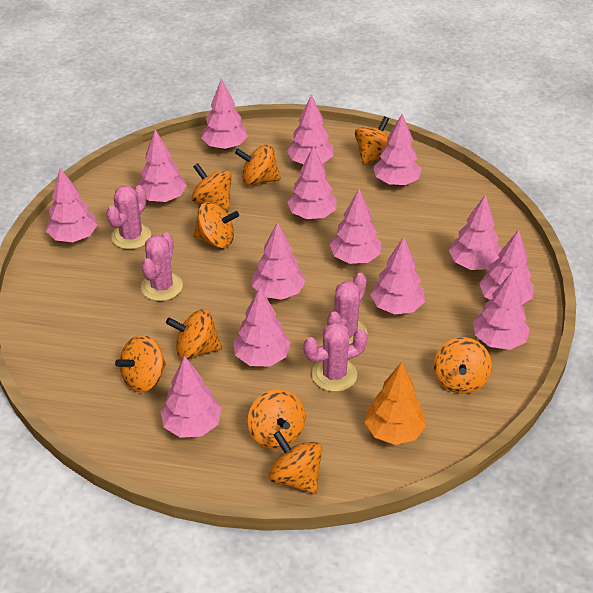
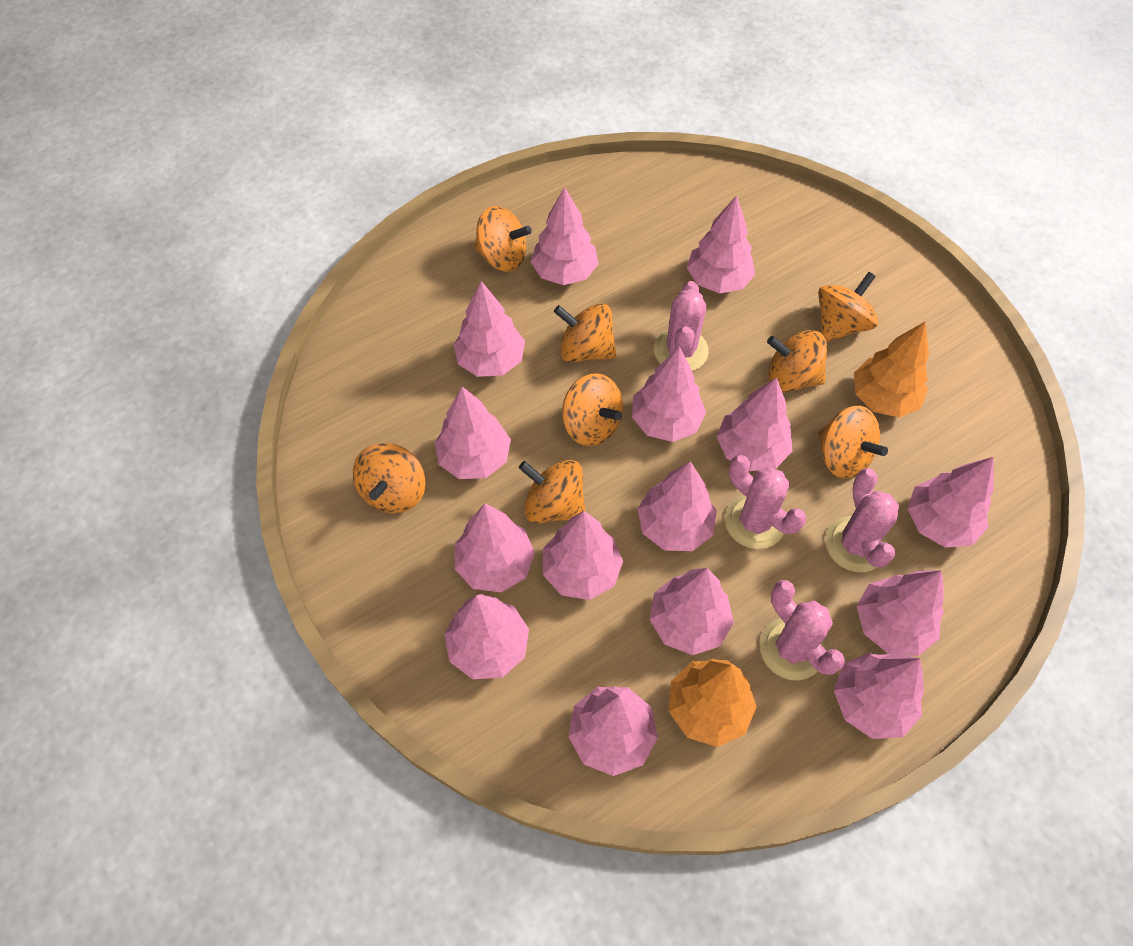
orange spinning top: 9 -> 8
orange tree: 1 -> 2
pink tree: 14 -> 15

